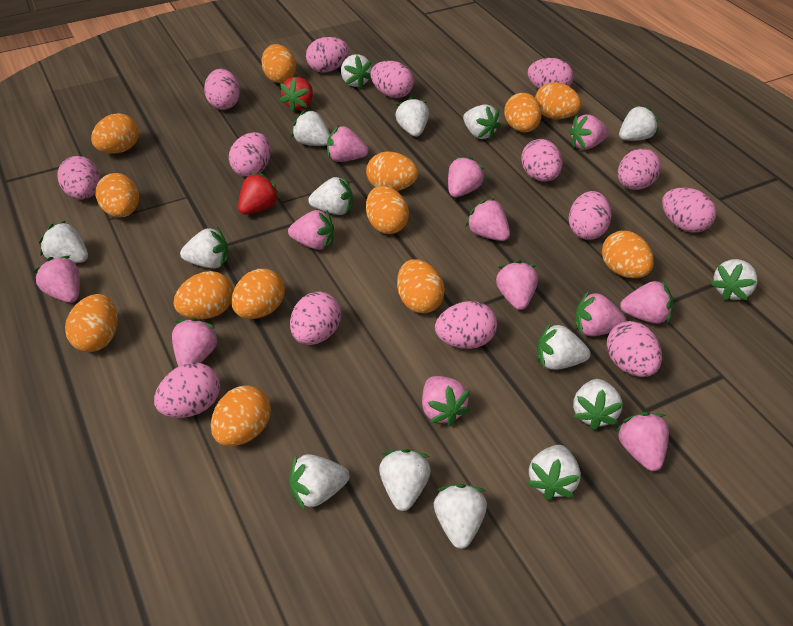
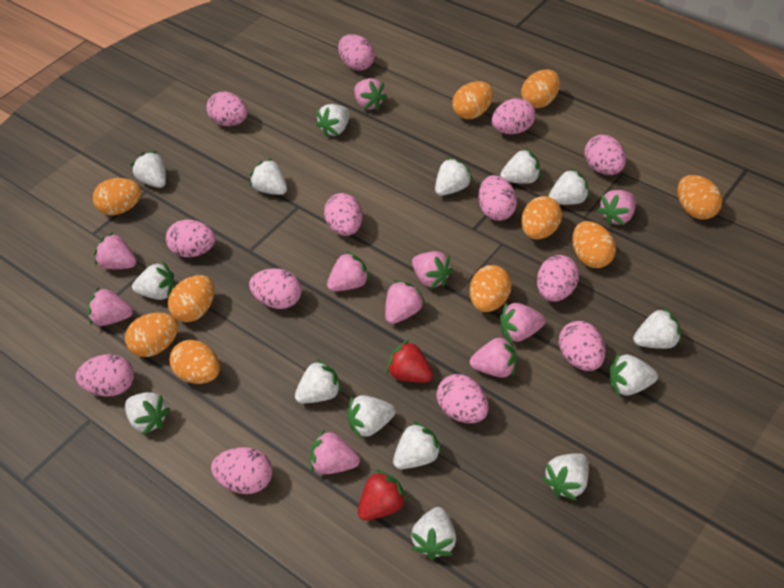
orange egg: 13 -> 10
pink egg: 14 -> 13
pink strawberry: 12 -> 10

